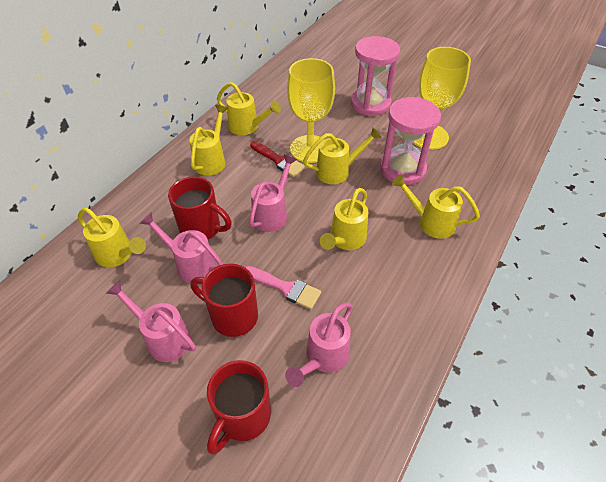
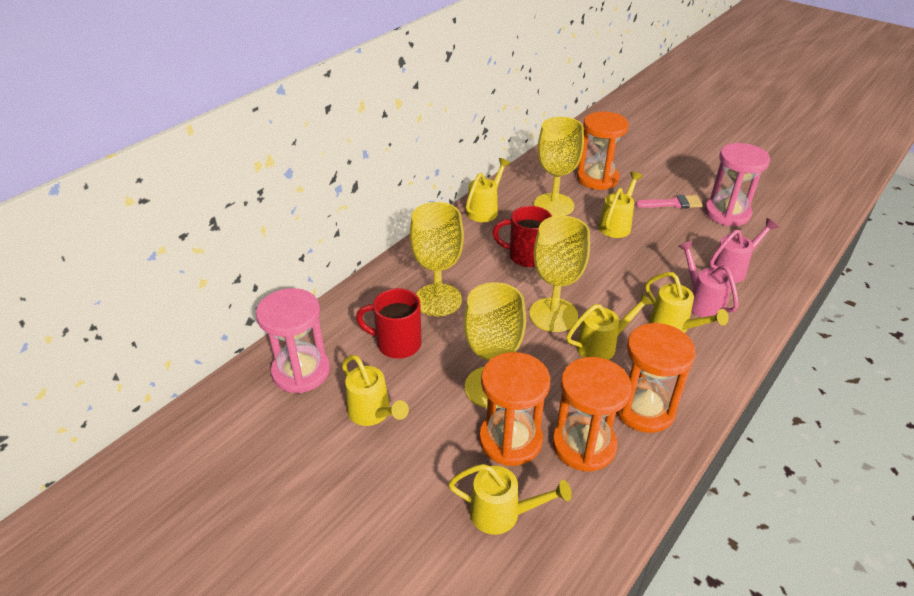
orange hourglass: 0 -> 4
pink watering can: 4 -> 2
red brush: 1 -> 0
red mug: 3 -> 2
yellow goblet: 2 -> 4

